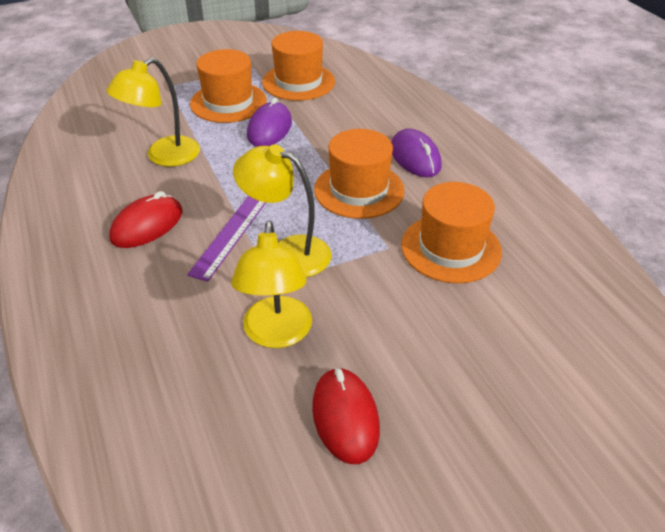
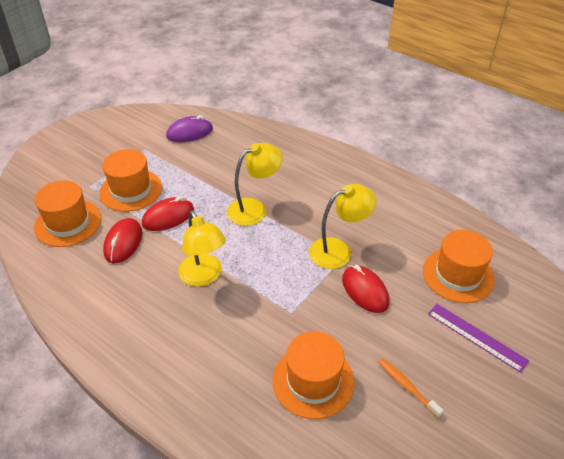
orange toothbrush: 0 -> 1
purple mouse: 2 -> 1
red mouse: 2 -> 3

